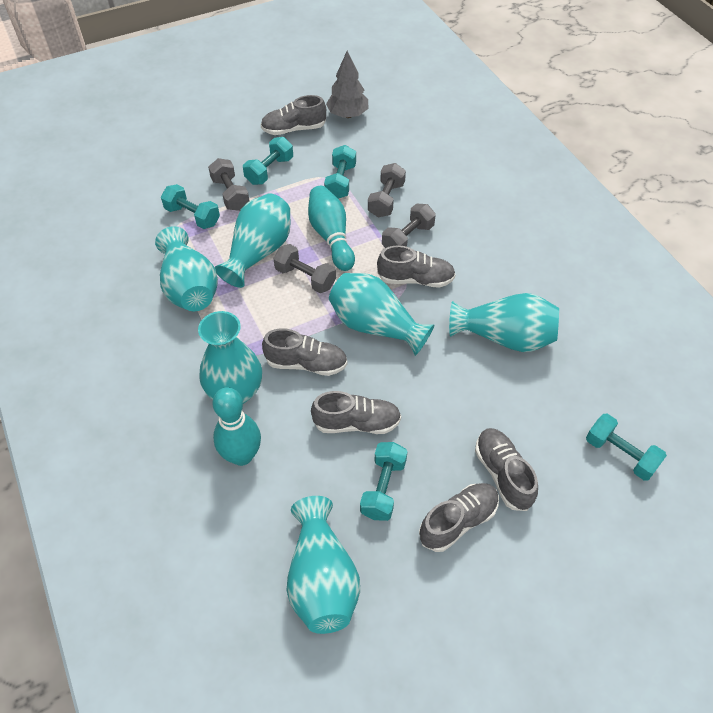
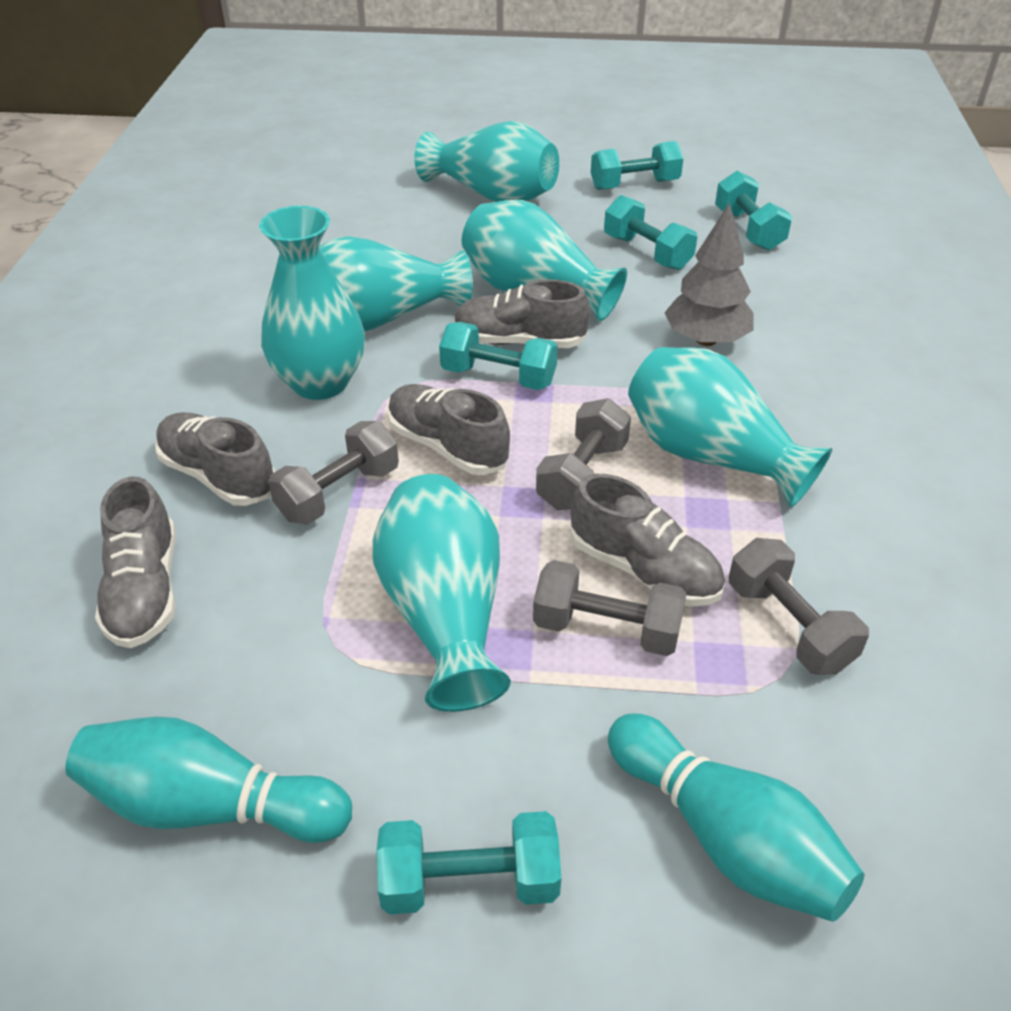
grey shoe: 6 -> 5

